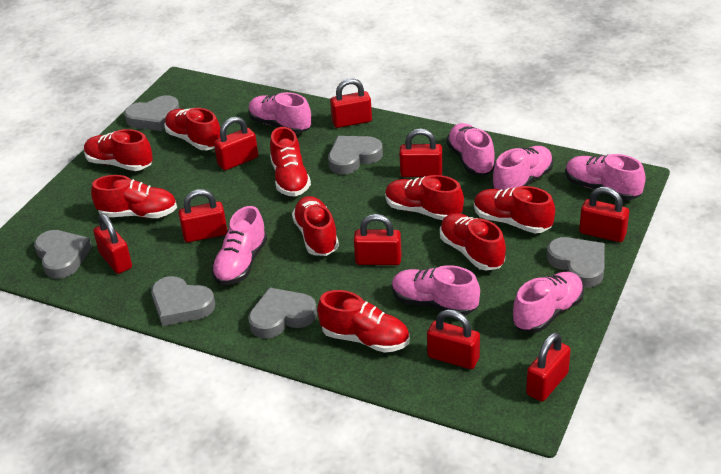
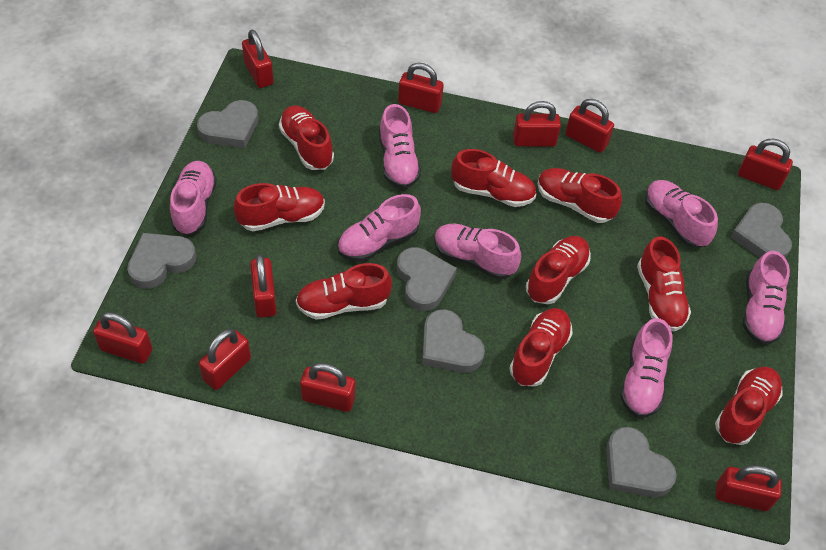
red padlock: 9 -> 10

